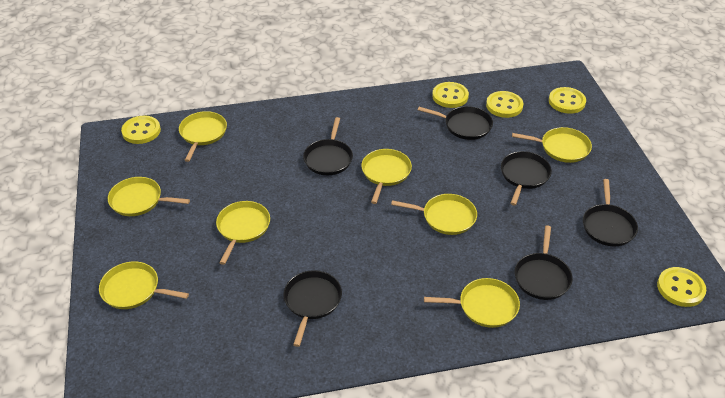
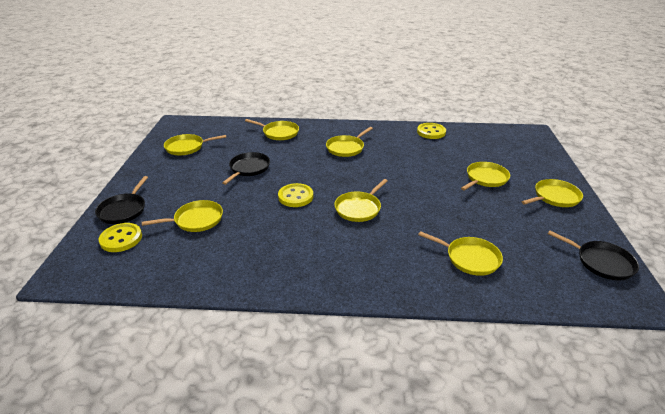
black pan: 6 -> 3
yellow button: 5 -> 3

